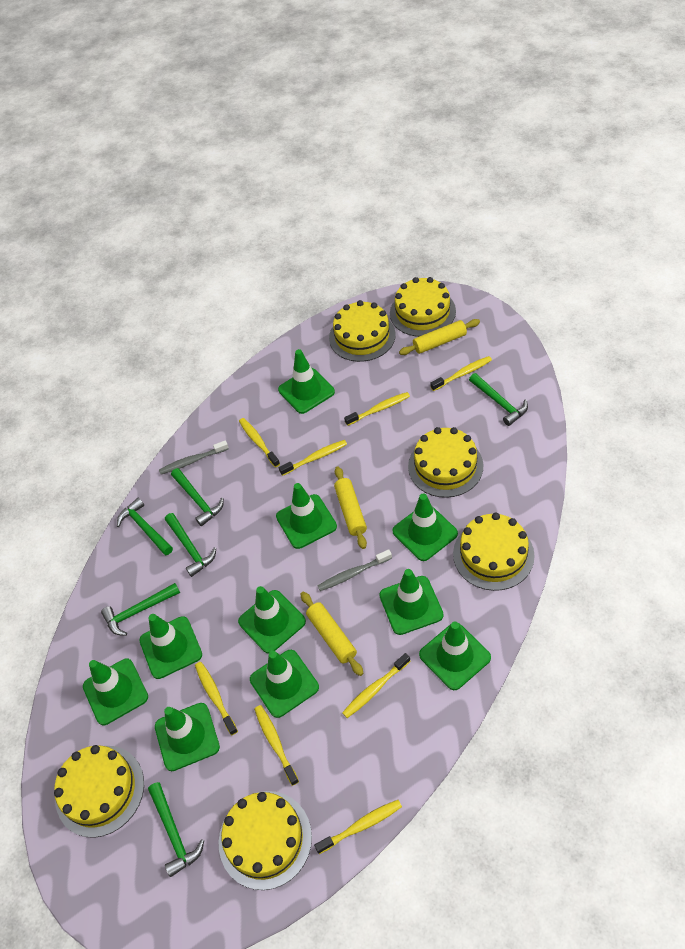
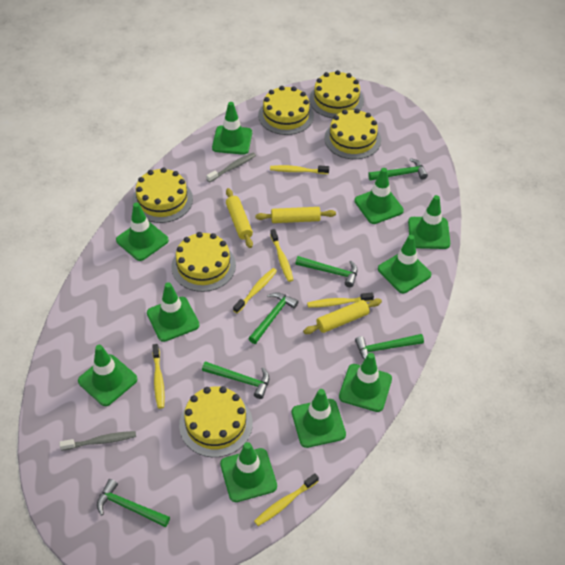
yellow toothbrush: 8 -> 6

